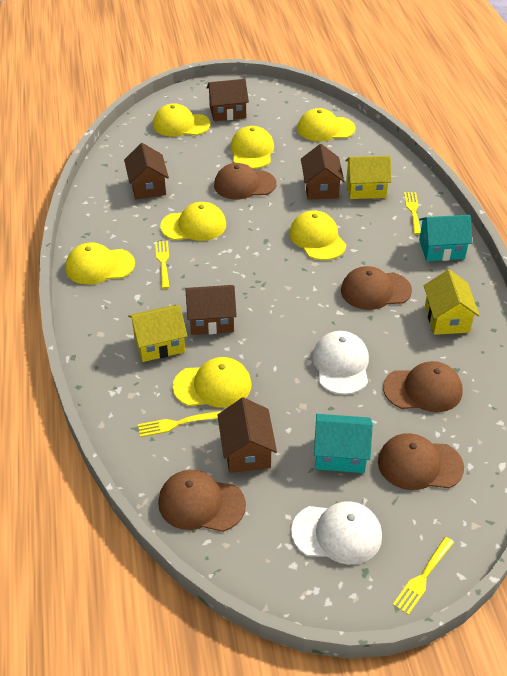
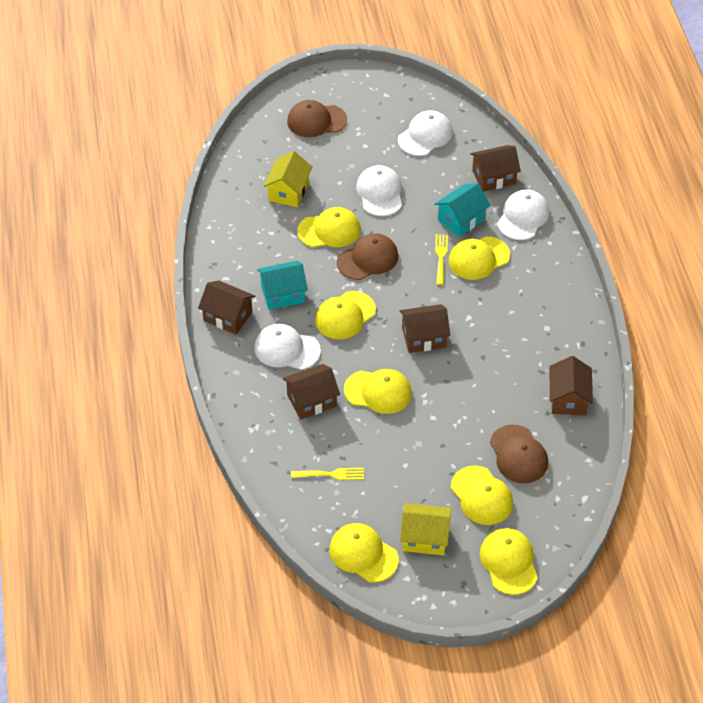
brown cap: 5 -> 3
white cap: 2 -> 4
yellow fork: 4 -> 2
yellow house: 3 -> 2

